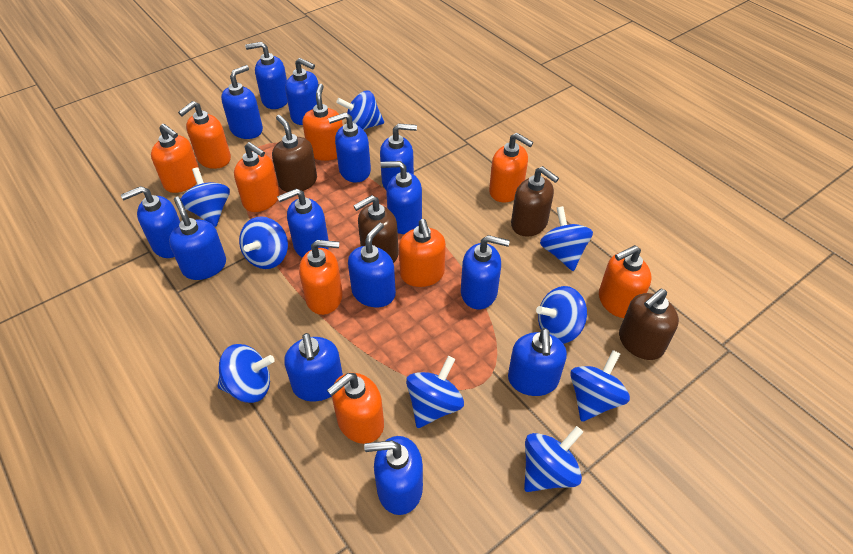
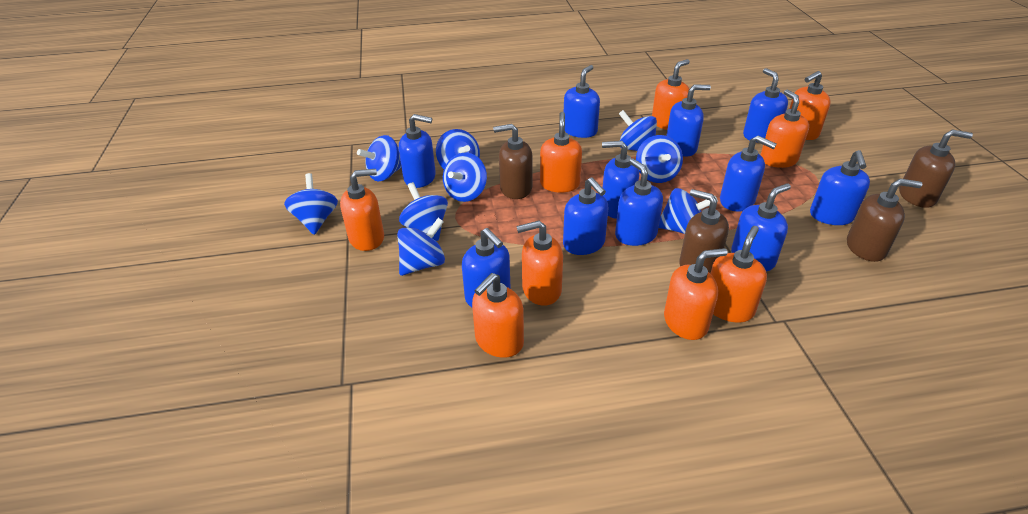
blue soap dispenser: 14 -> 11

